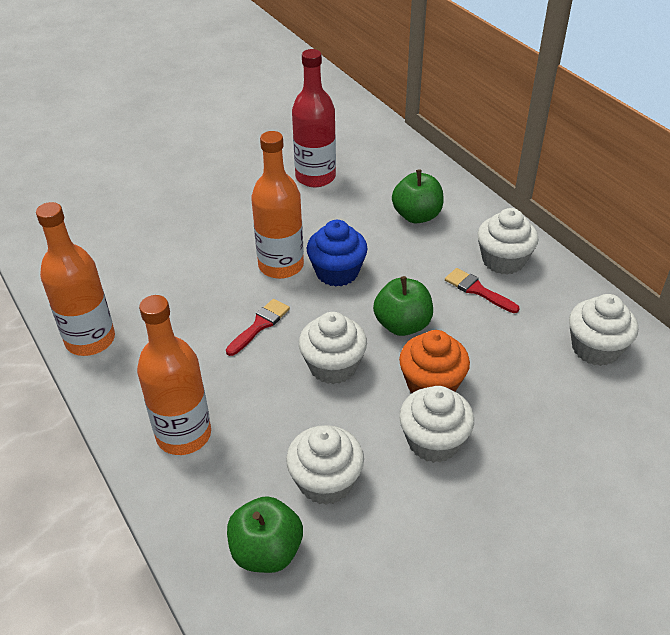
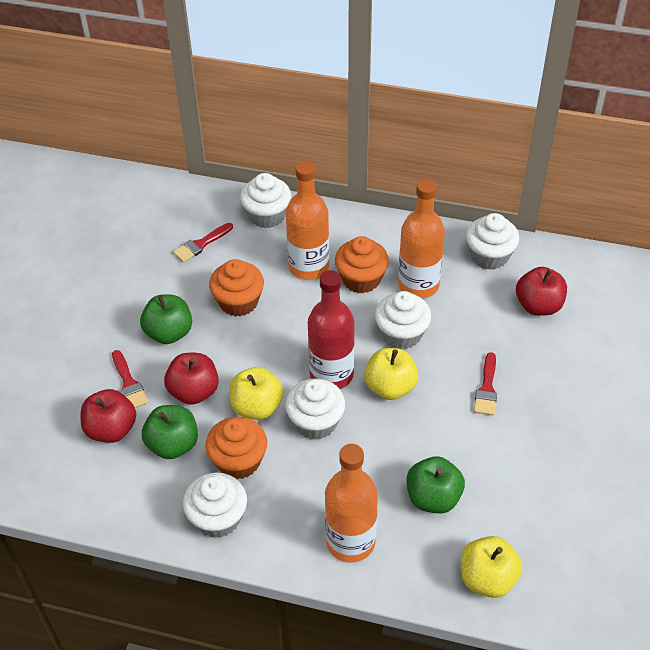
blue cupcake: 1 -> 0
orange cupcake: 1 -> 3
red apple: 0 -> 3
red brush: 2 -> 3
yellow apple: 0 -> 3

